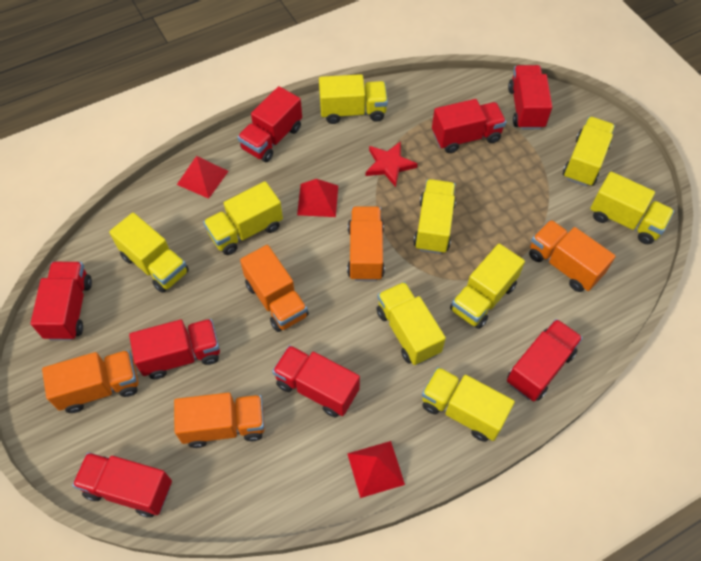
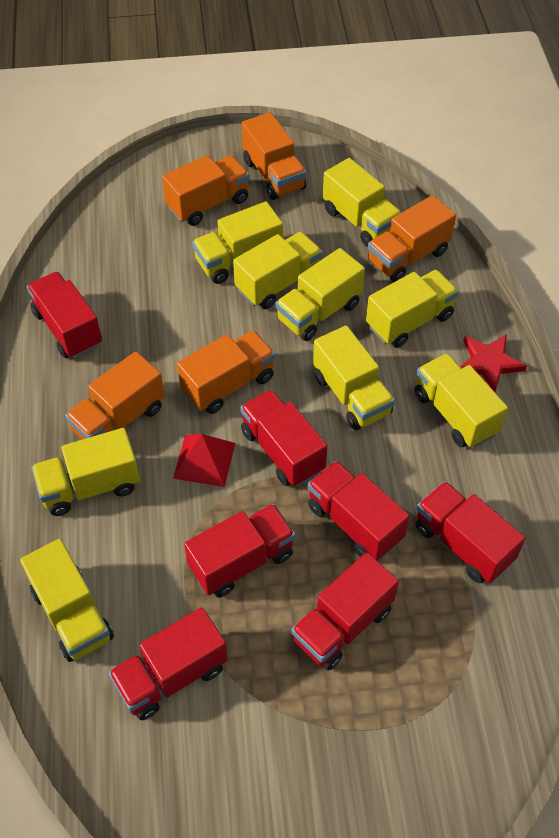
red pyramid: 3 -> 1
red truck: 8 -> 7

